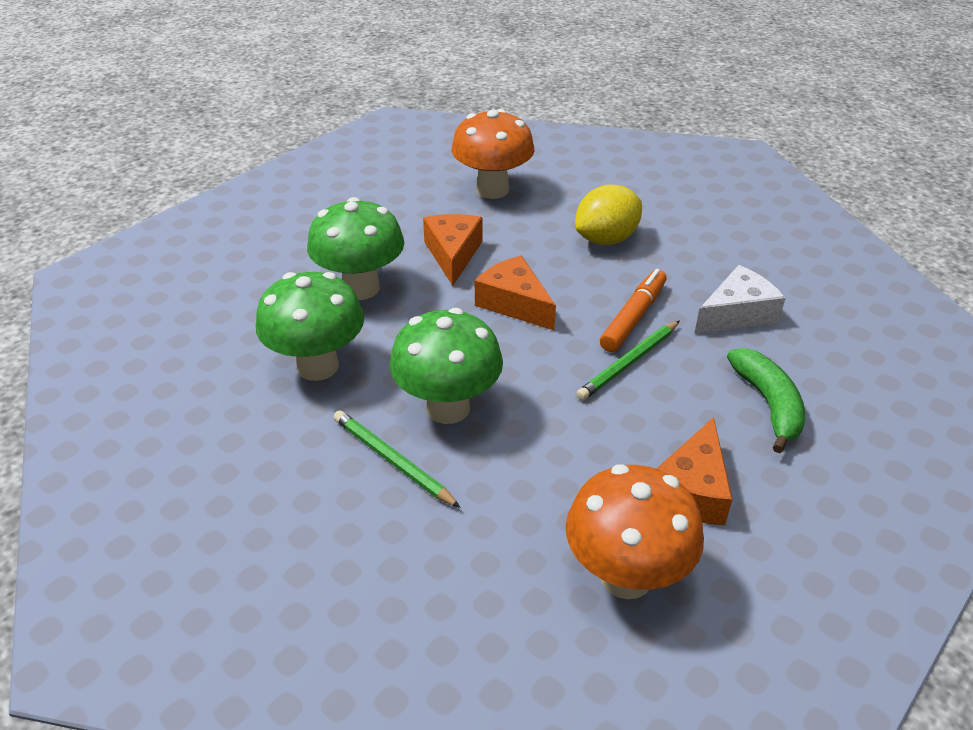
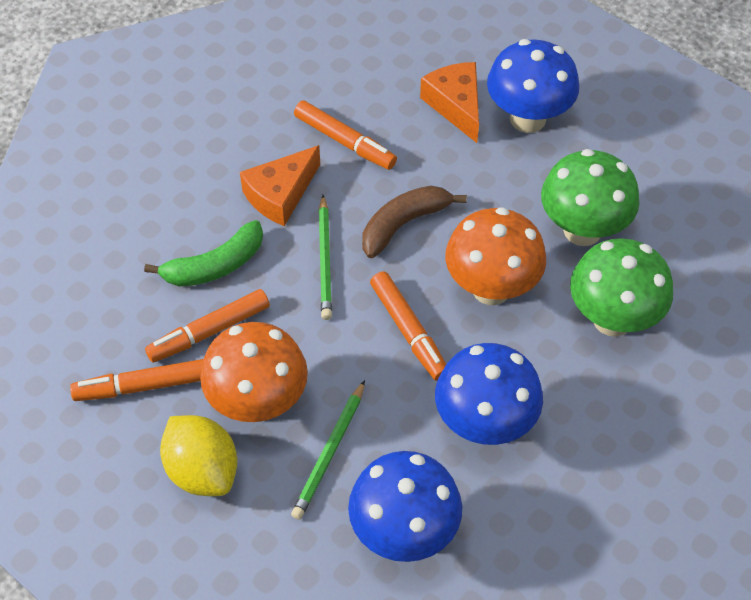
blue mushroom: 0 -> 3
brown banana: 0 -> 1
green mushroom: 3 -> 2
orange cheese: 3 -> 2
orange marker: 1 -> 4
white cheese: 1 -> 0

